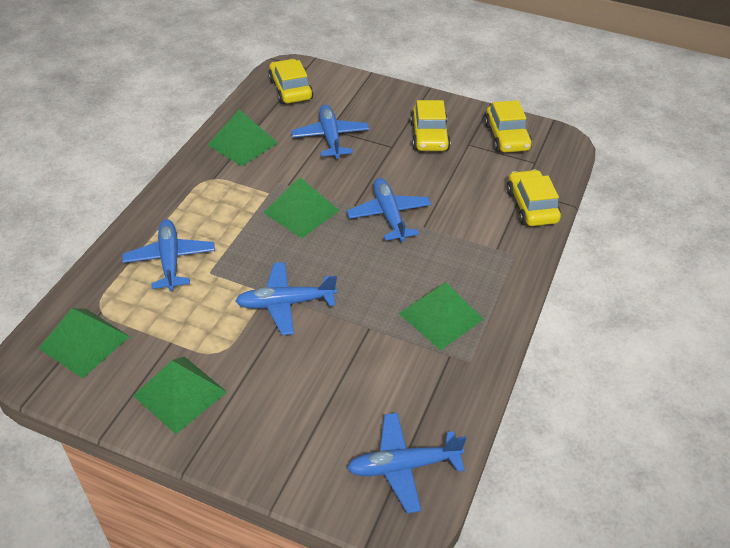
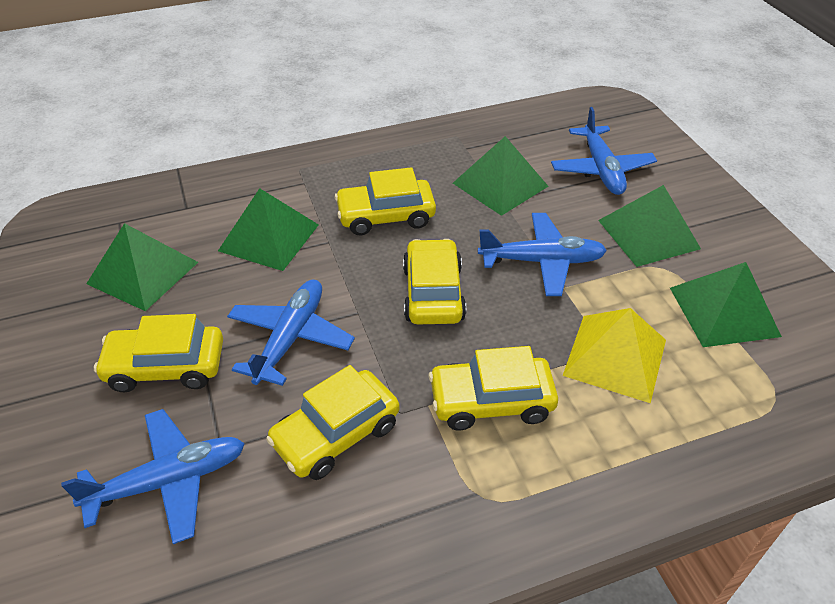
blue plane: 5 -> 4
yellow car: 4 -> 5
yellow pyramid: 0 -> 1

